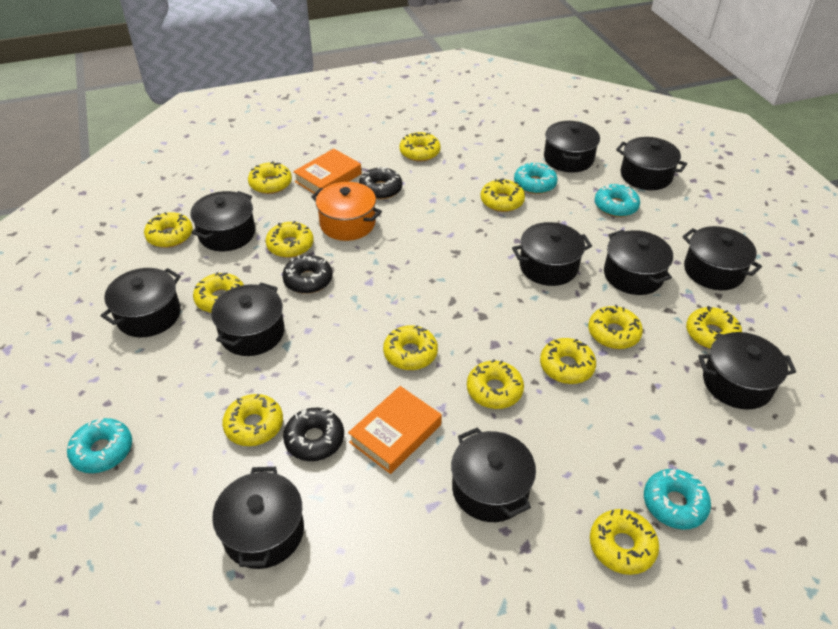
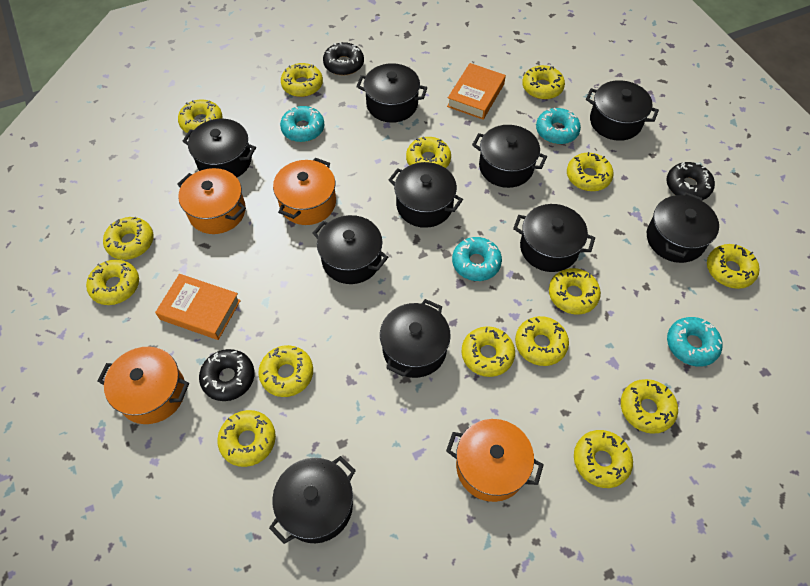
black pot: 11 -> 10
orange pot: 1 -> 4
yellow donut: 13 -> 15

